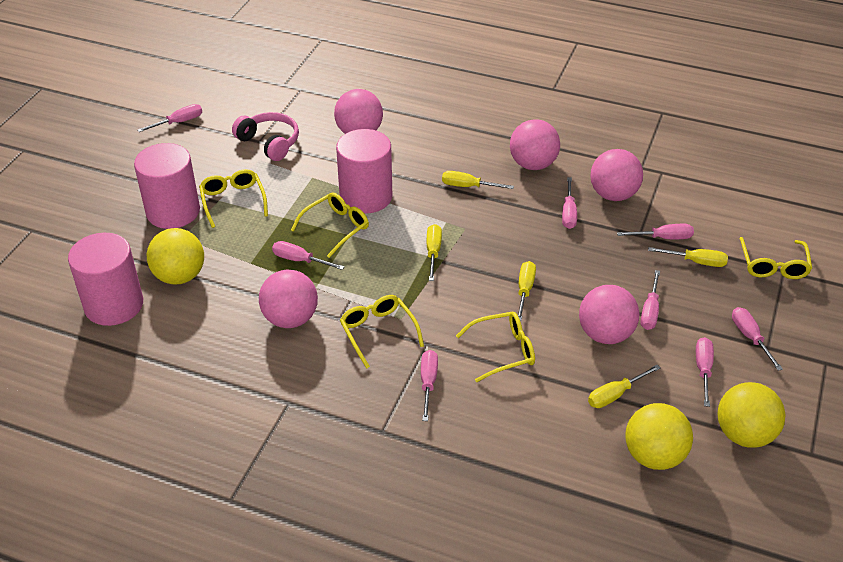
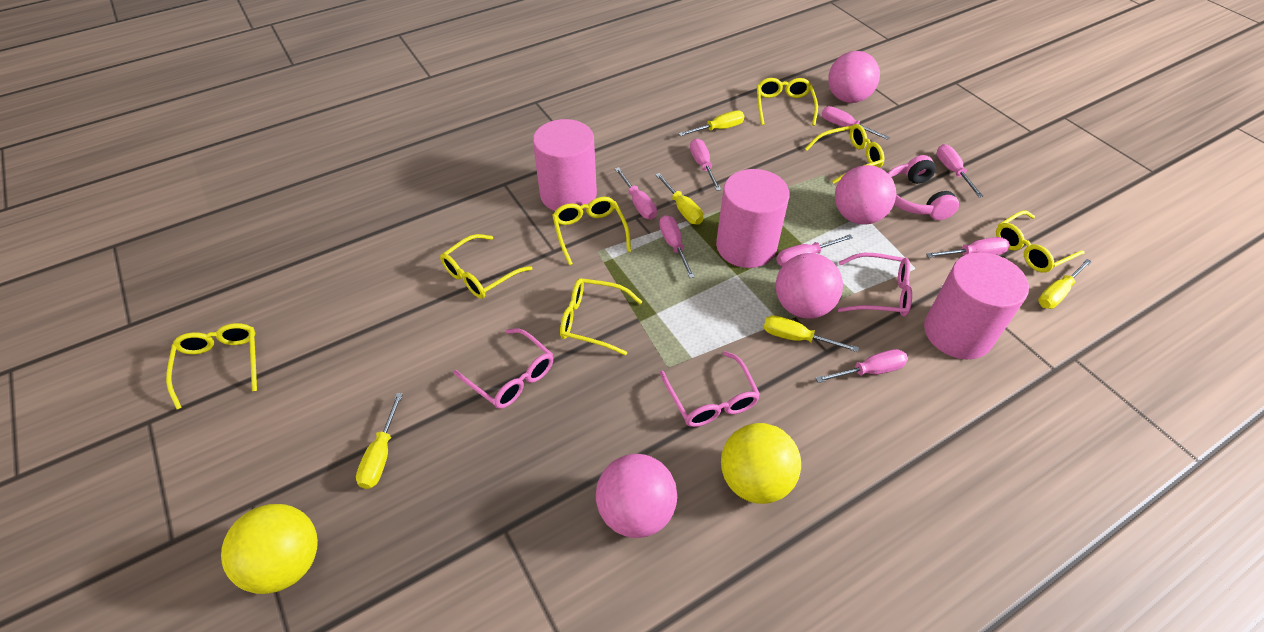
pink ball: 5 -> 4
pink glasses: 0 -> 3
yellow ball: 3 -> 2
yellow glasses: 5 -> 7

